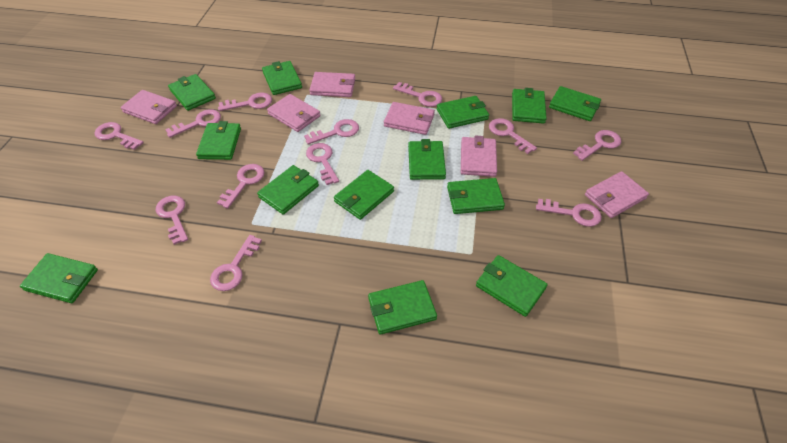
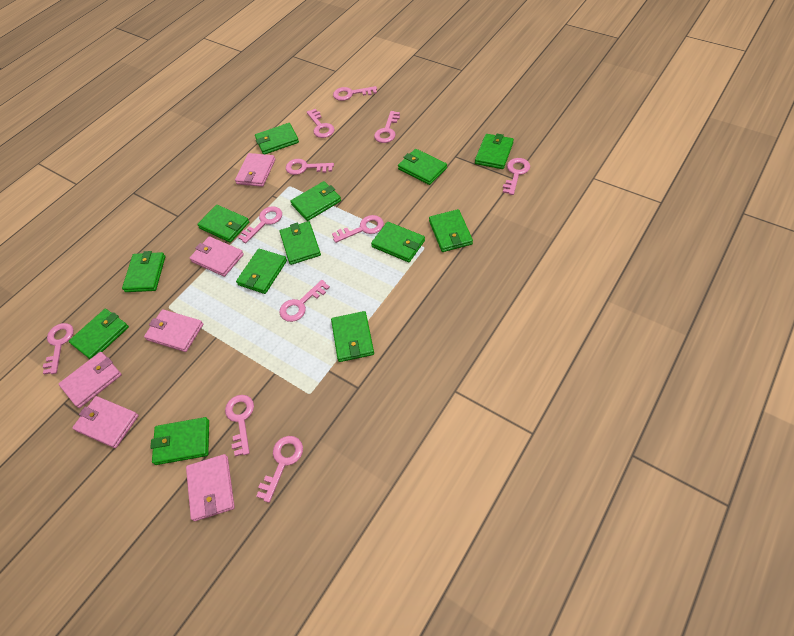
pink key: 12 -> 11

